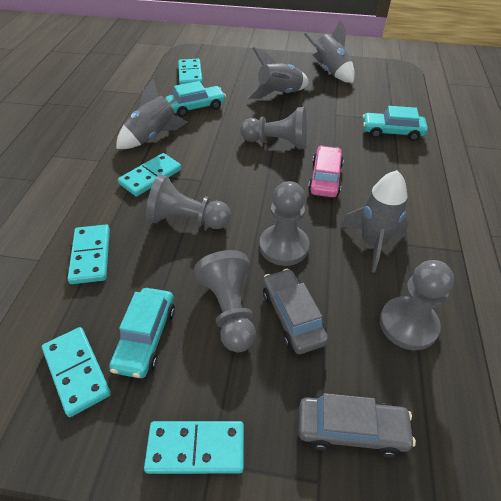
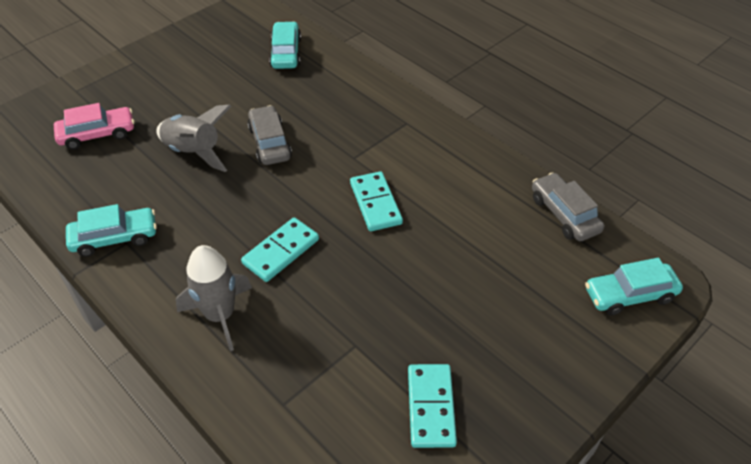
grey pawn: 5 -> 0
grey rocket: 4 -> 2
turquoise domino: 5 -> 3

